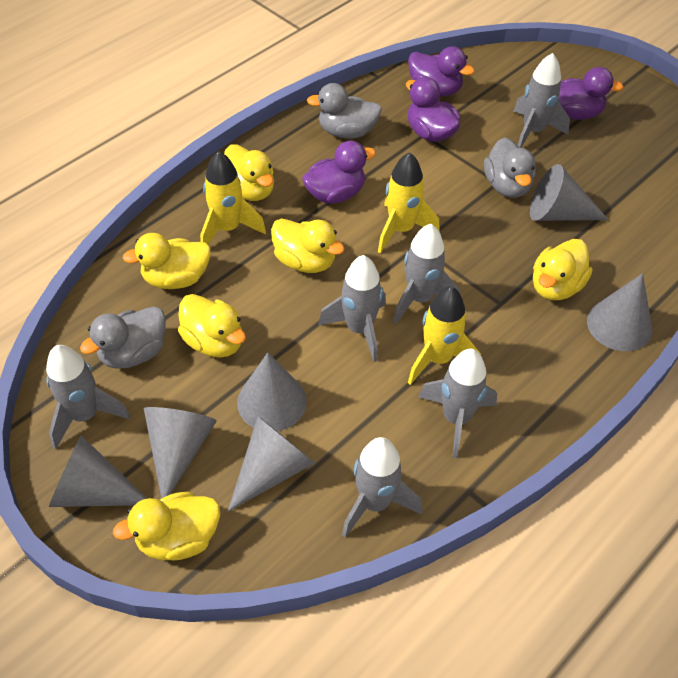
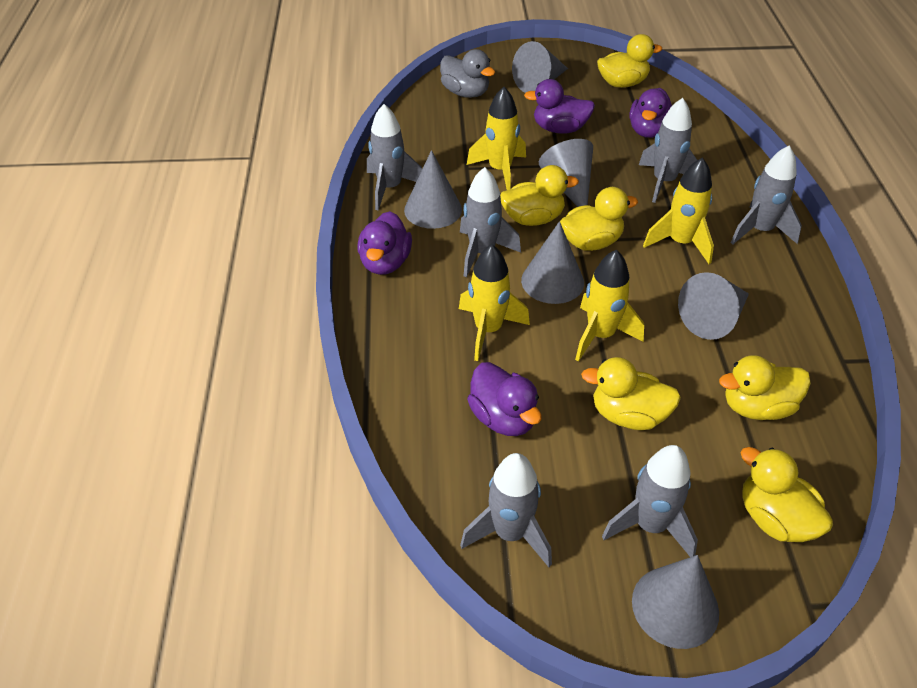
grey duck: 3 -> 1
yellow rocket: 3 -> 4

